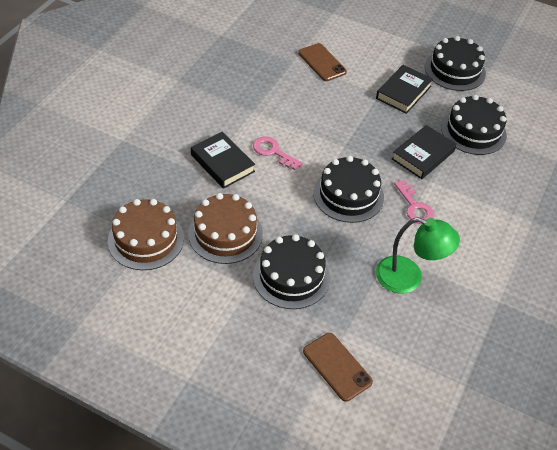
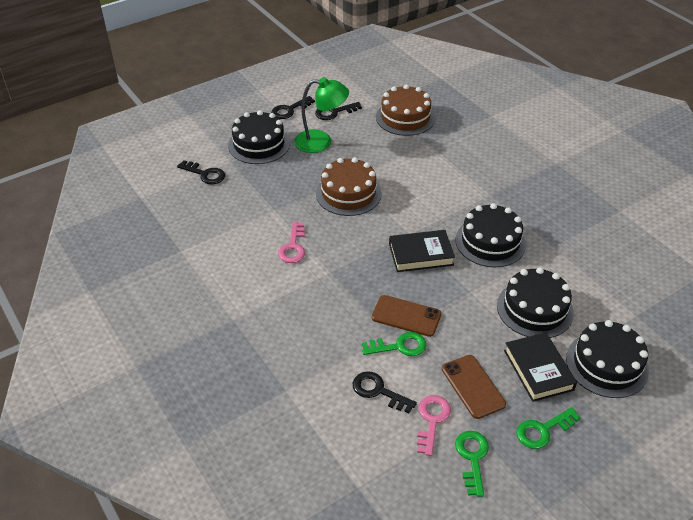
black book: 3 -> 2
black key: 0 -> 4
green key: 0 -> 3

